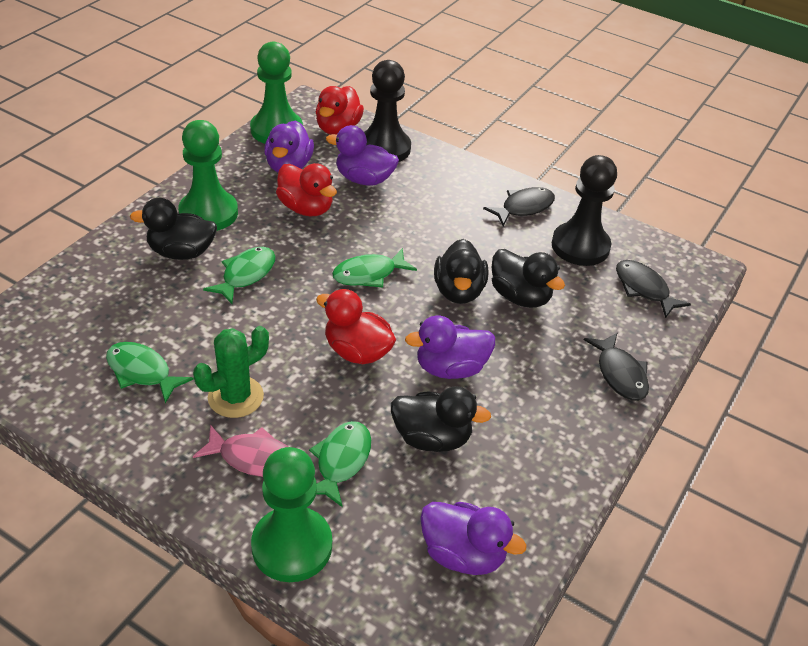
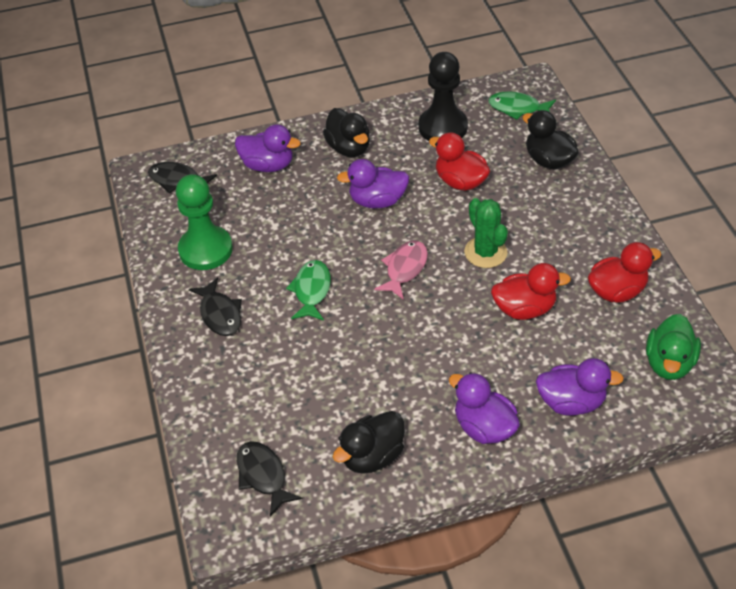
black duck: 4 -> 3
black pawn: 2 -> 1
green duck: 0 -> 1
green fish: 4 -> 2
green pawn: 3 -> 1

